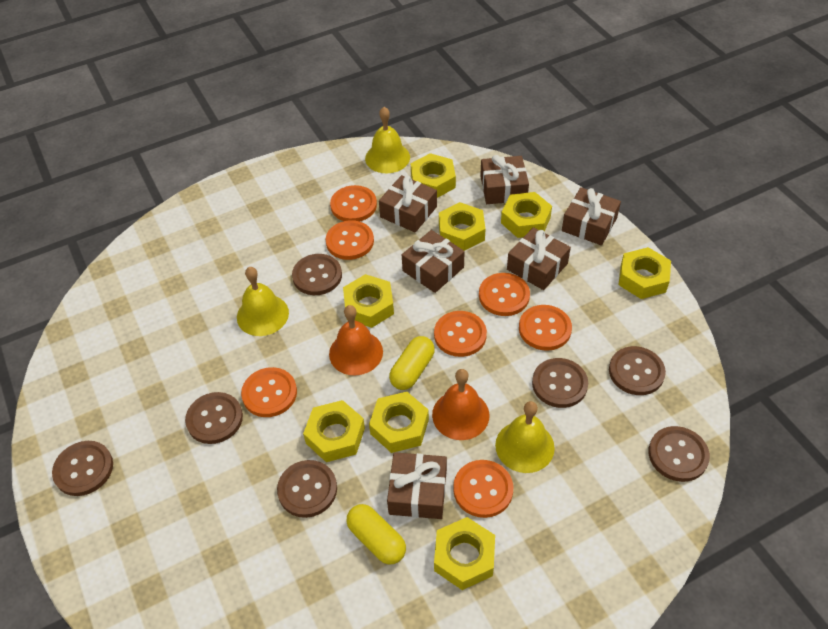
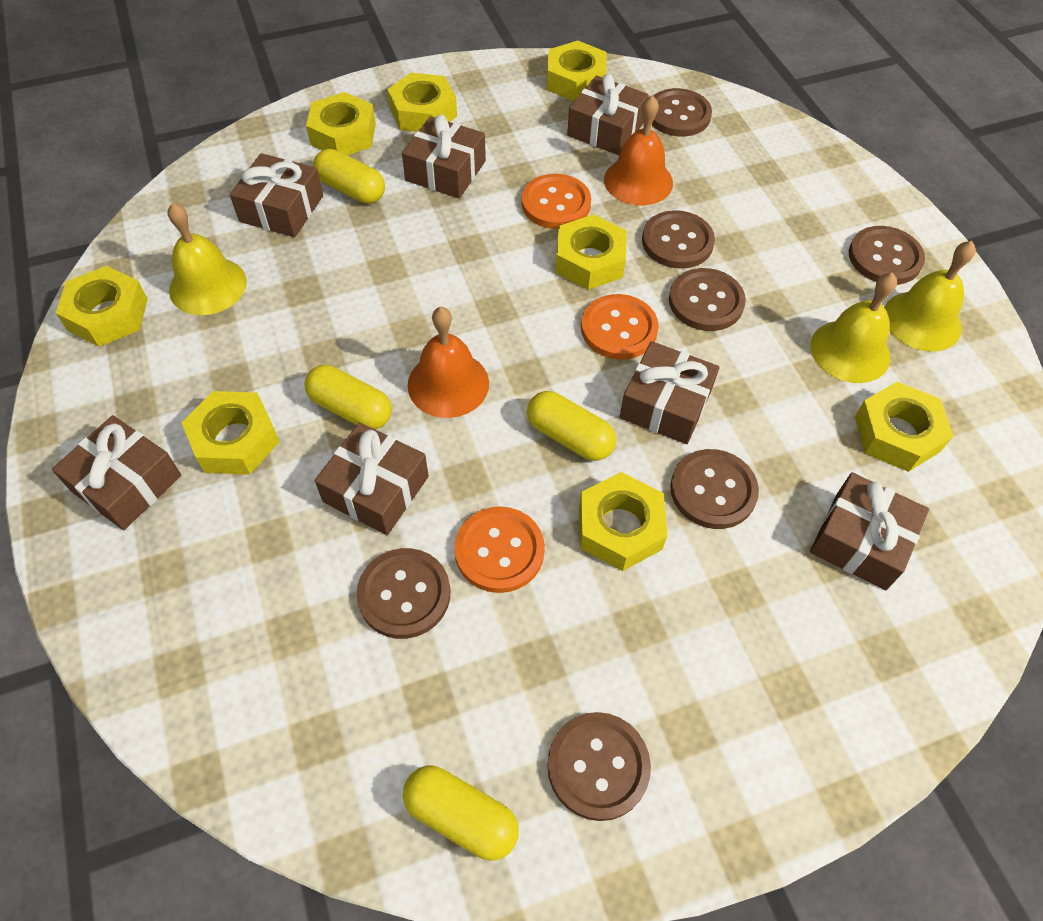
brown gift: 6 -> 7
orange button: 7 -> 3
yellow capsule: 2 -> 4

